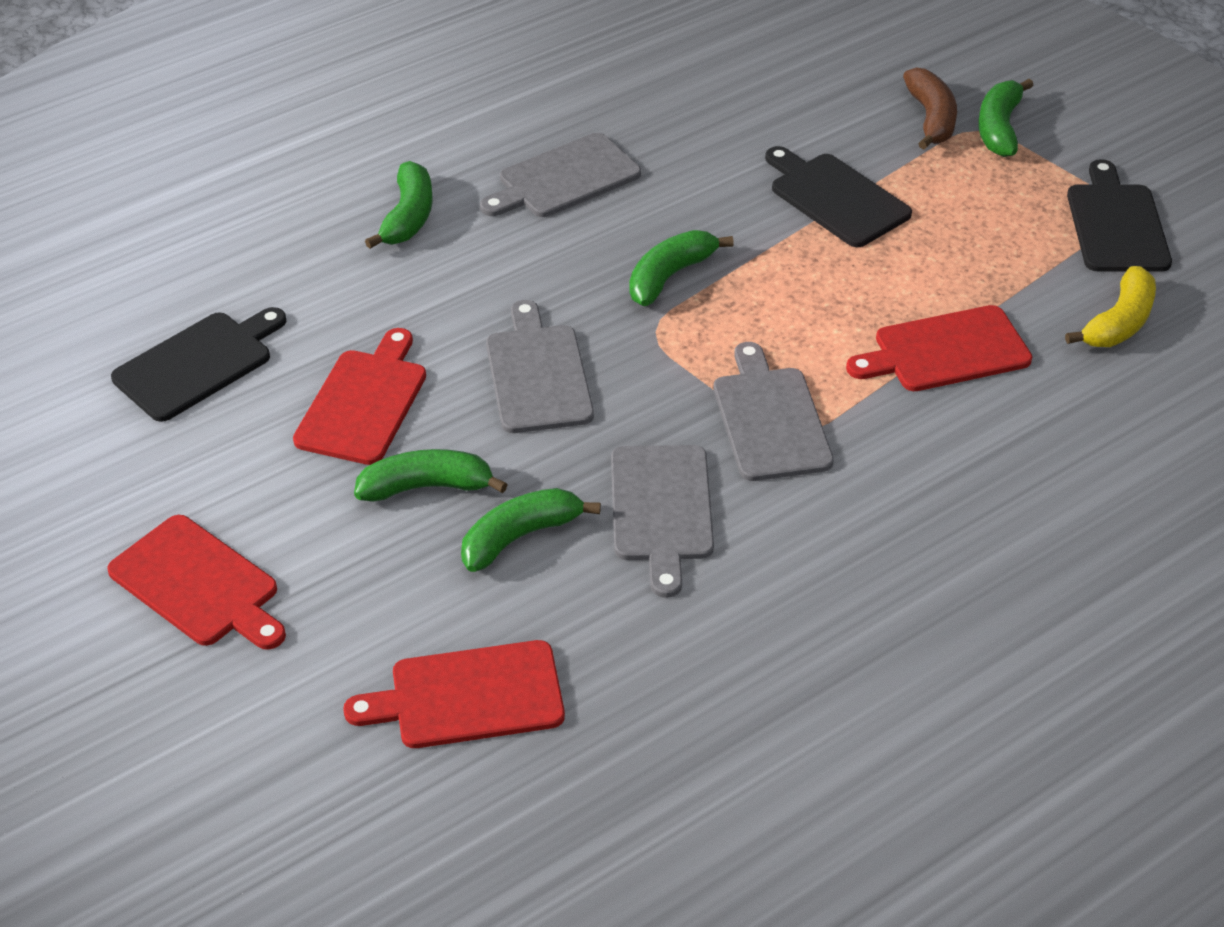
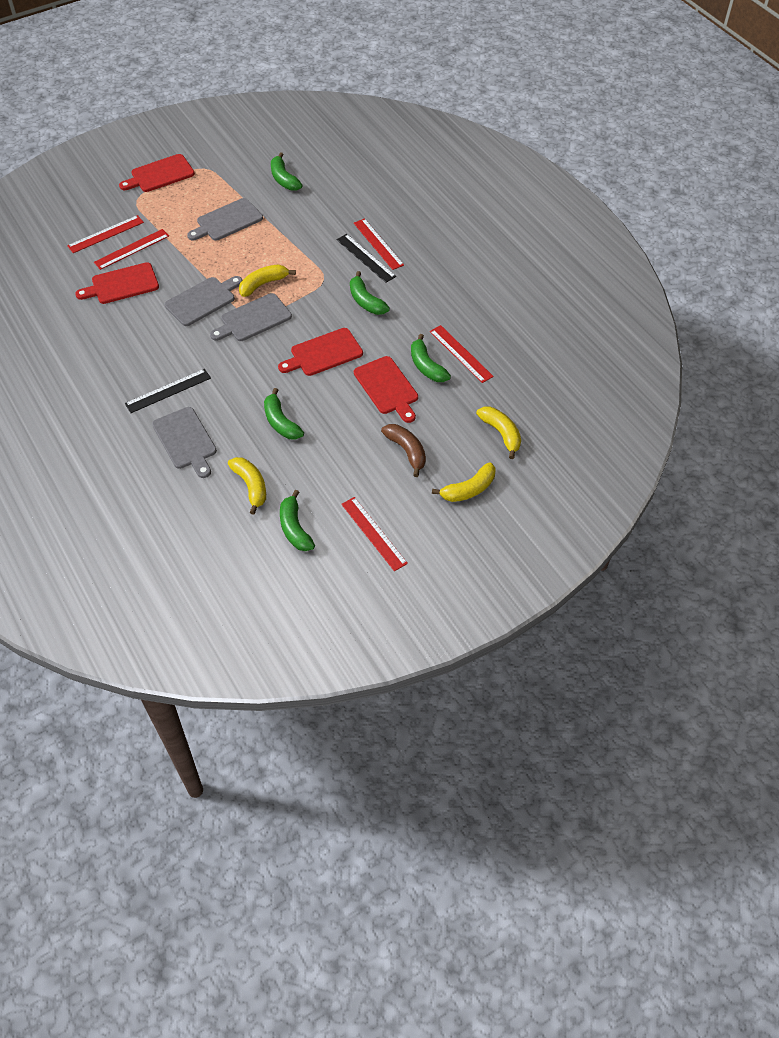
black cutting board: 3 -> 0
black ruler: 0 -> 2
red ruler: 0 -> 5
yellow banana: 1 -> 4

